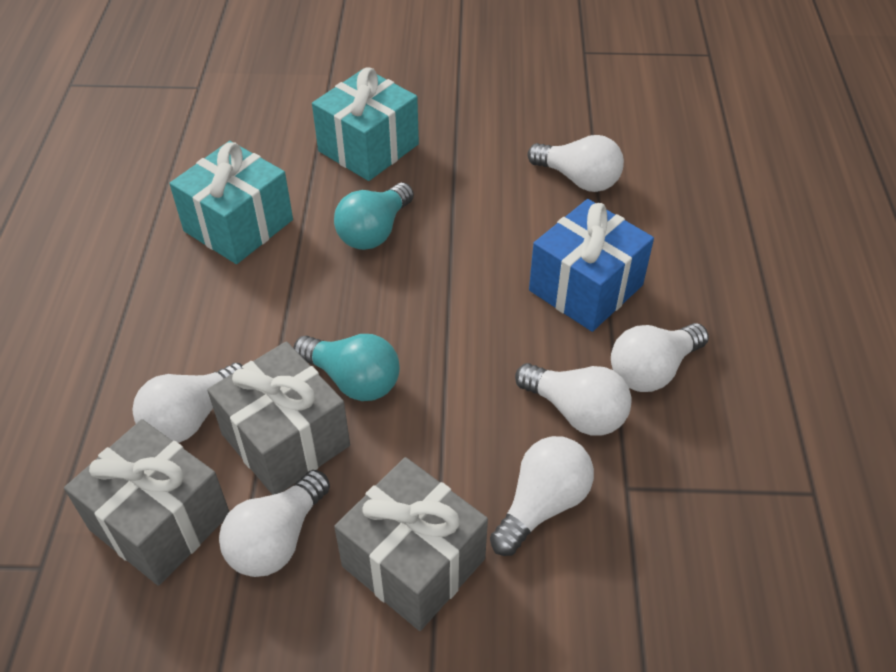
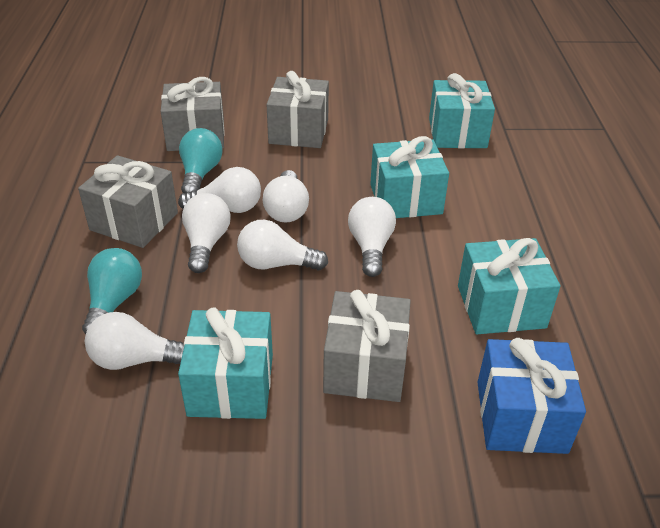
grey gift: 3 -> 4
turquoise gift: 2 -> 4

